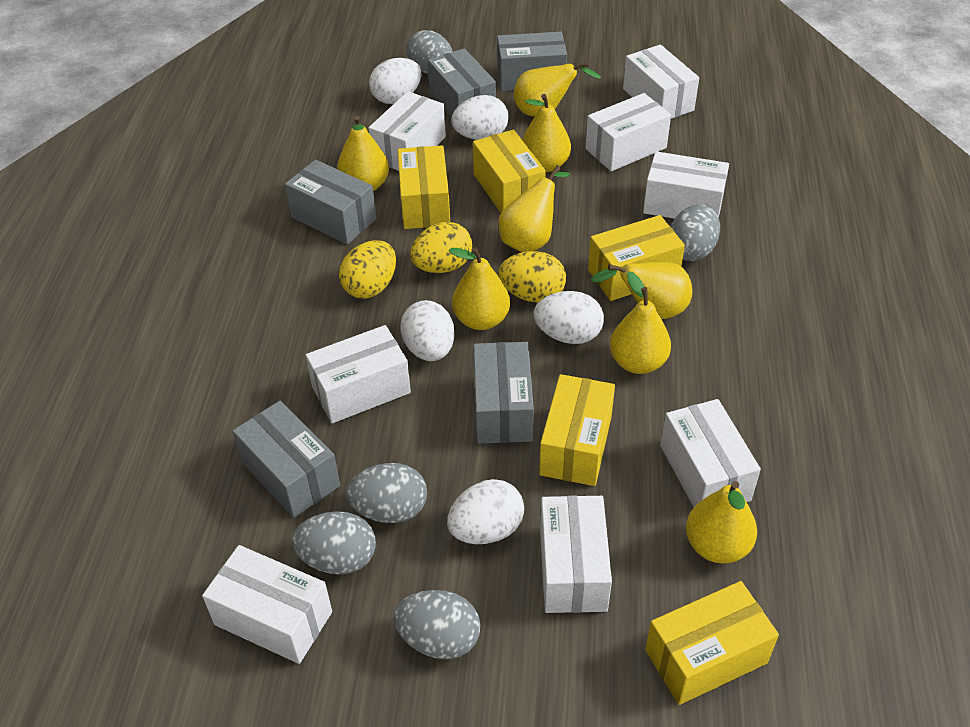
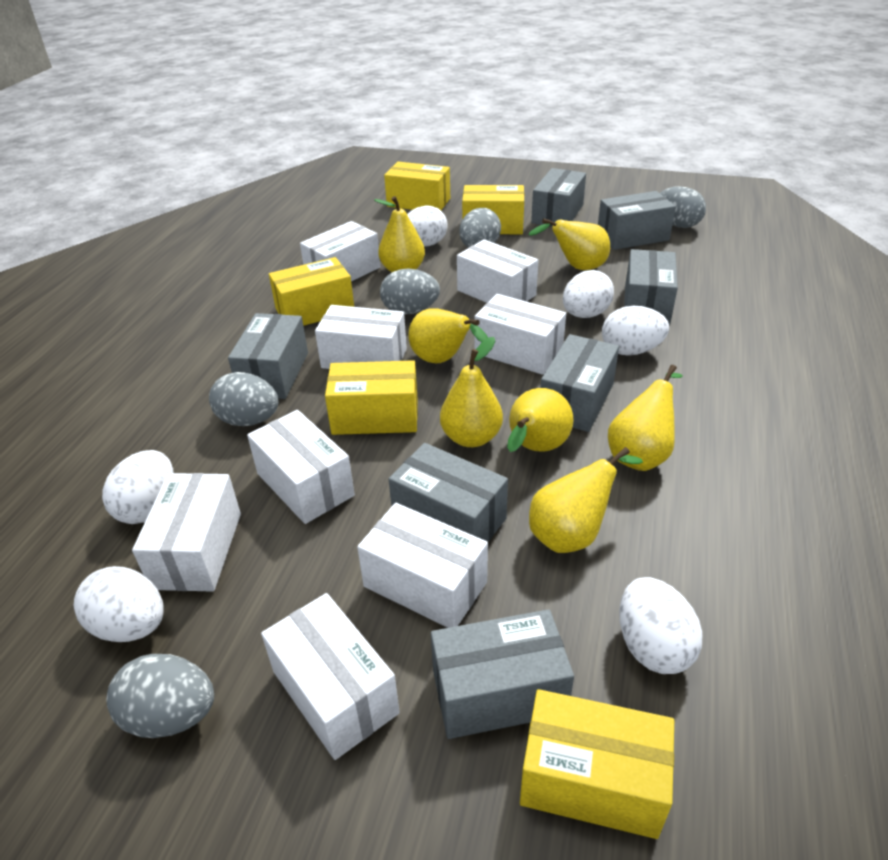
grey box: 5 -> 7
white egg: 5 -> 6
yellow egg: 3 -> 0
yellow pear: 8 -> 7

